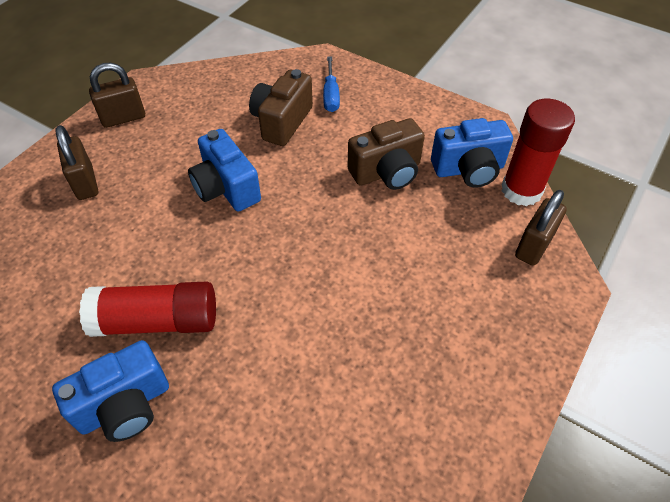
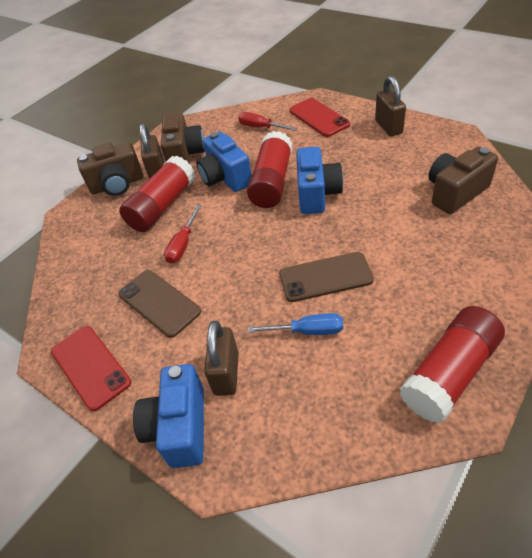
brown camera: 2 -> 3
brown phone: 0 -> 2
red glue stick: 2 -> 3
red phone: 0 -> 2
red screwdriver: 0 -> 2

